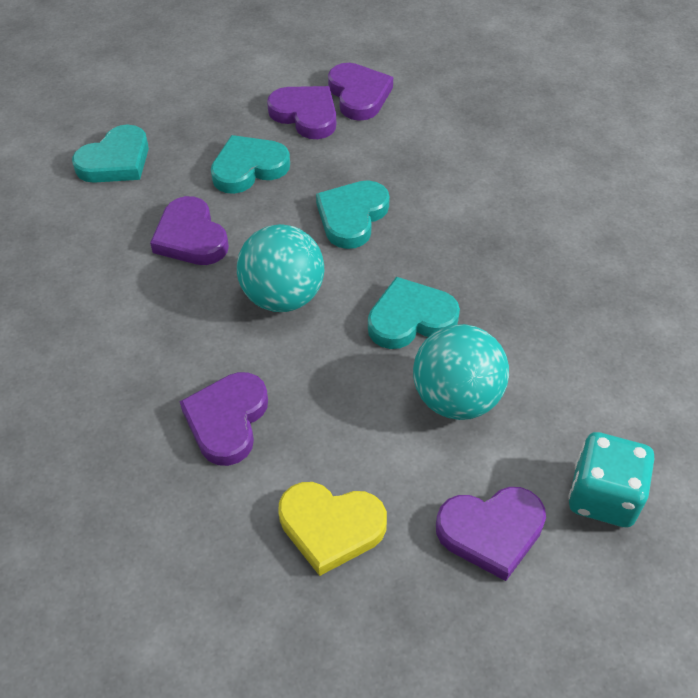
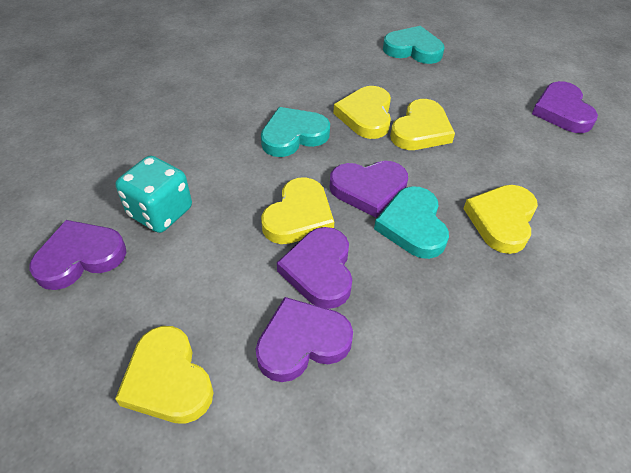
turquoise ball: 2 -> 0
turquoise heart: 4 -> 3
yellow heart: 1 -> 5

